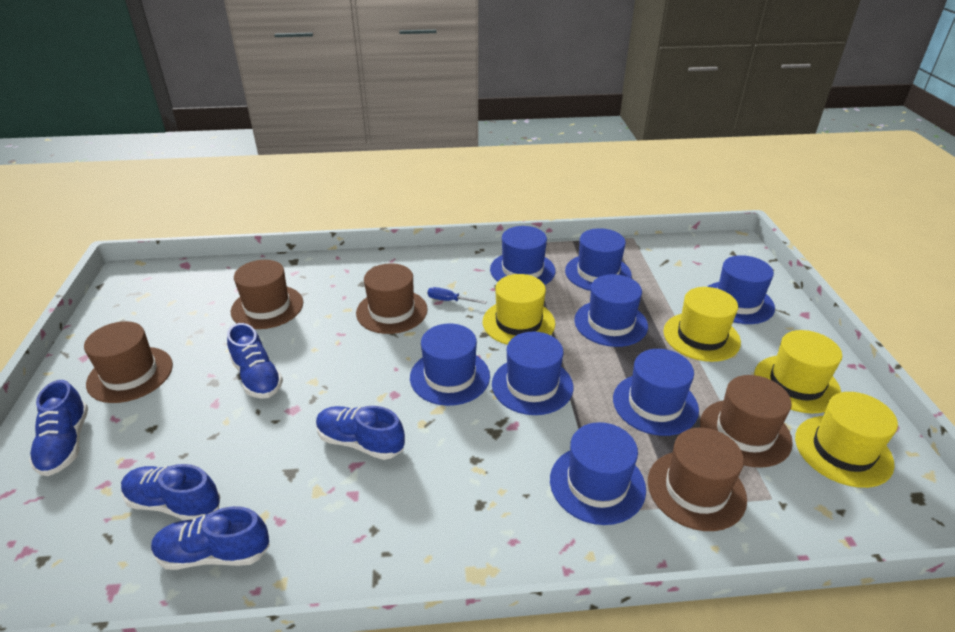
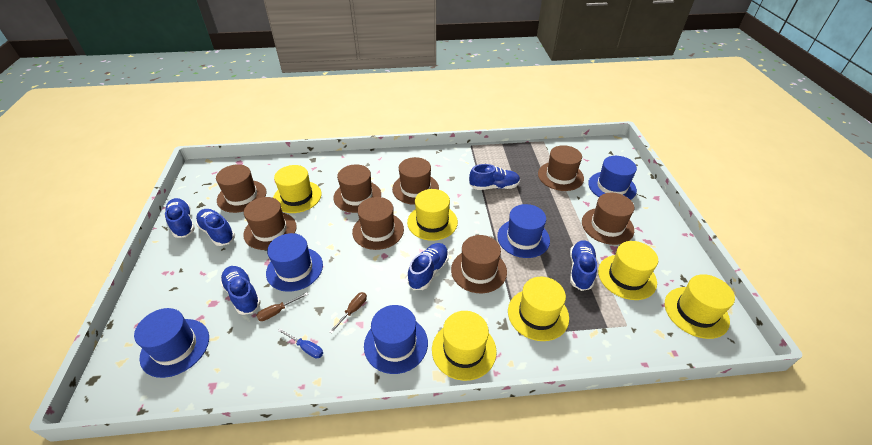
blue hat: 8 -> 5
blue shoe: 5 -> 6
brown hat: 5 -> 8
brown screwdriver: 0 -> 2
yellow hat: 4 -> 6

